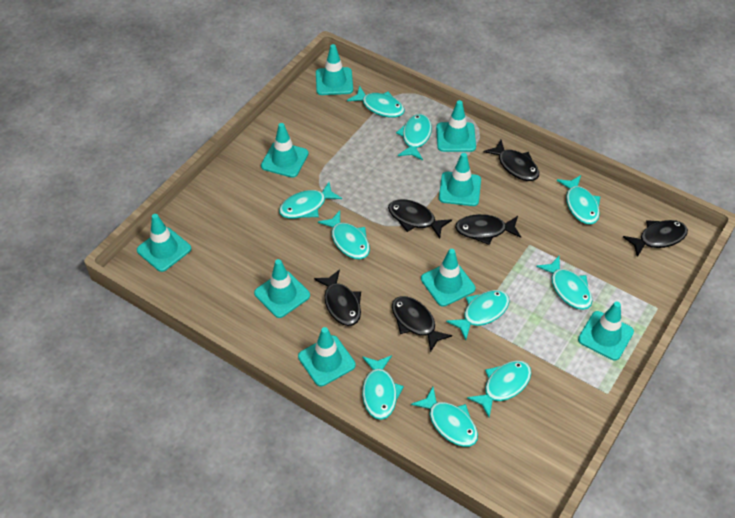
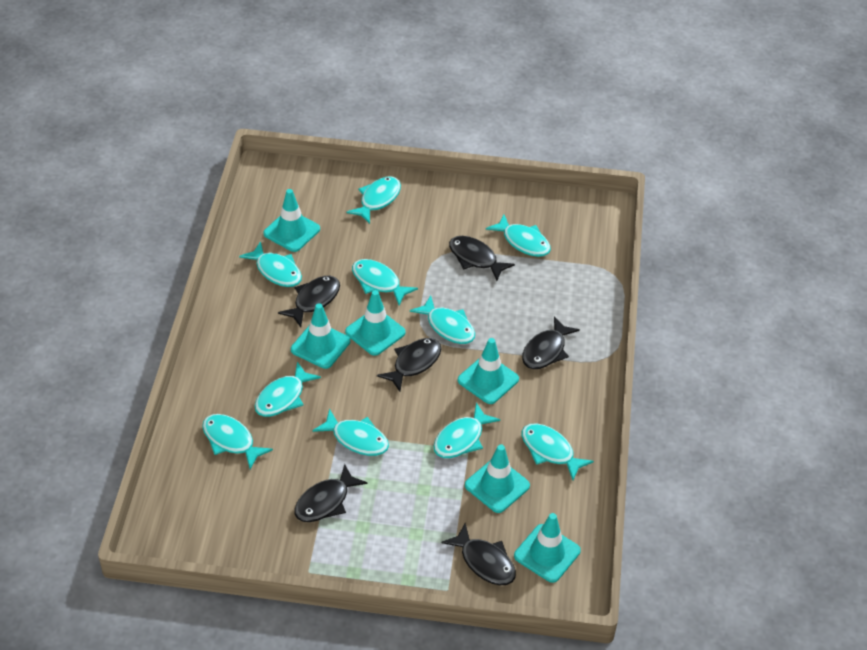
turquoise traffic cone: 9 -> 6

